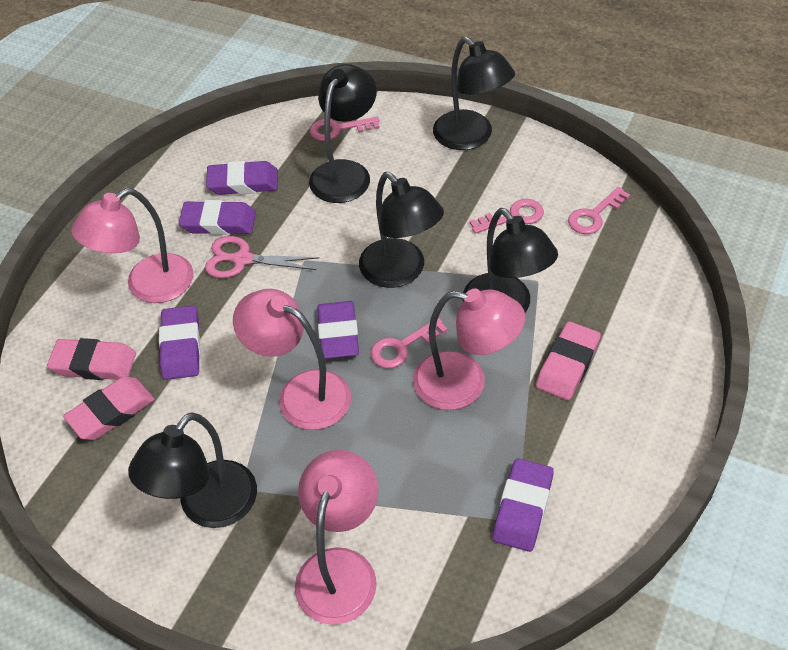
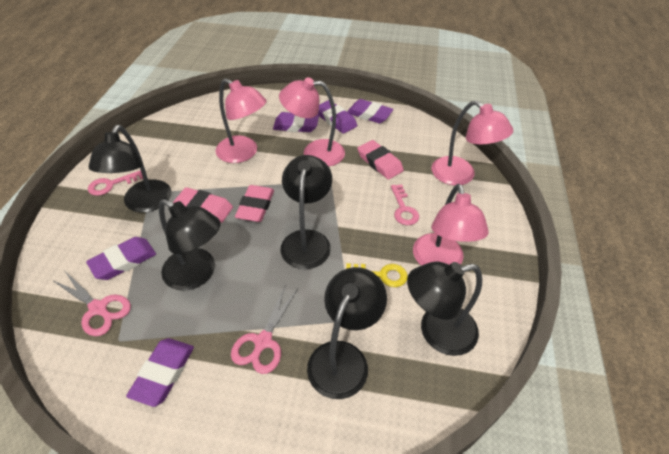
pink key: 4 -> 2
pink scissors: 1 -> 2
yellow key: 0 -> 1

